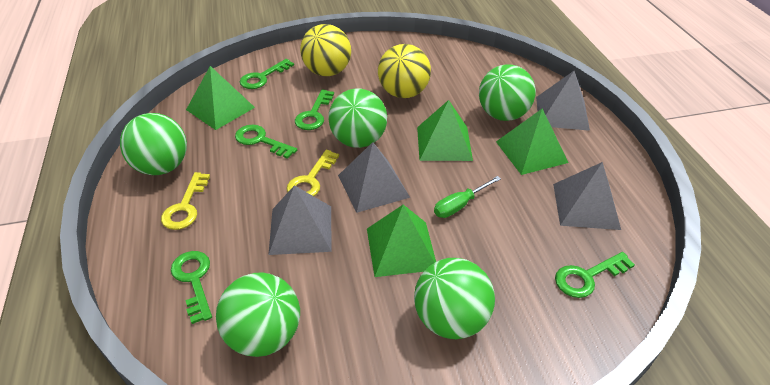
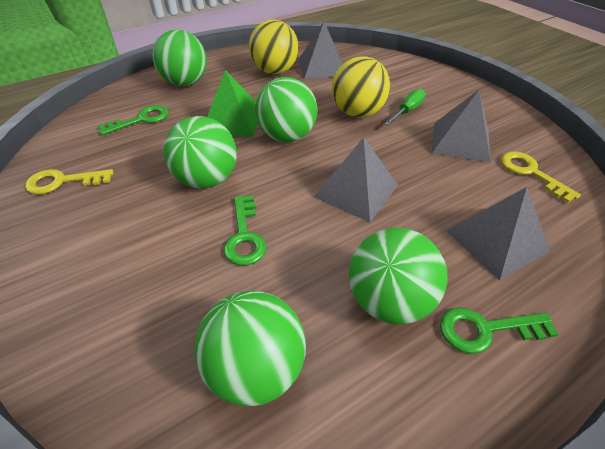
green key: 5 -> 3
green pyramid: 4 -> 1

